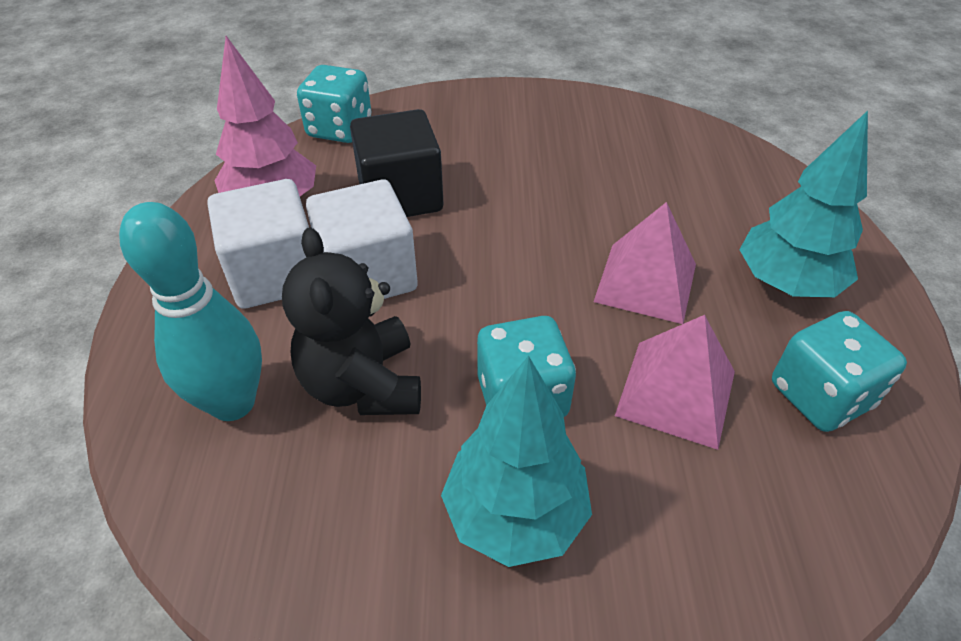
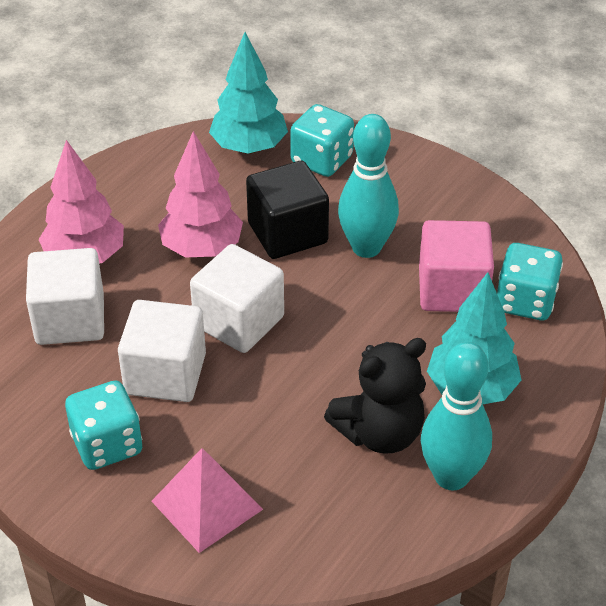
pink cube: 0 -> 1
pink pyramid: 2 -> 1
pink tree: 1 -> 2
turquoise bowling pin: 1 -> 2
white cube: 2 -> 3

